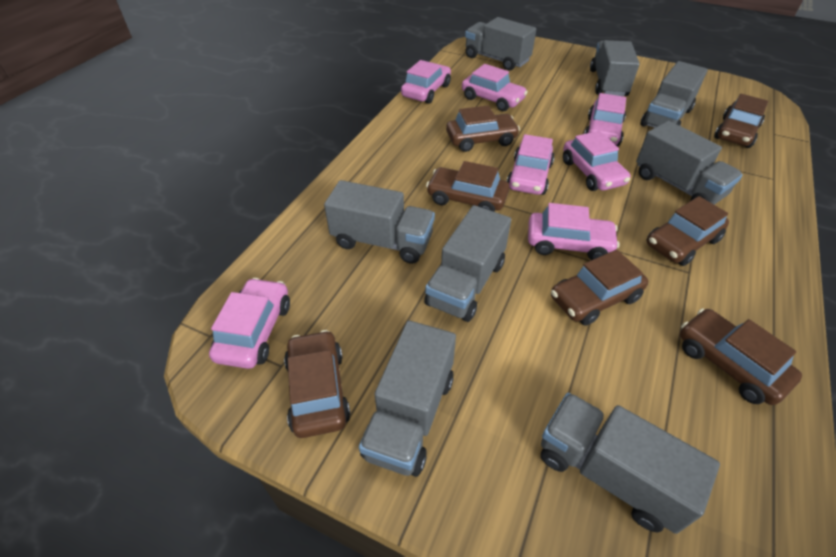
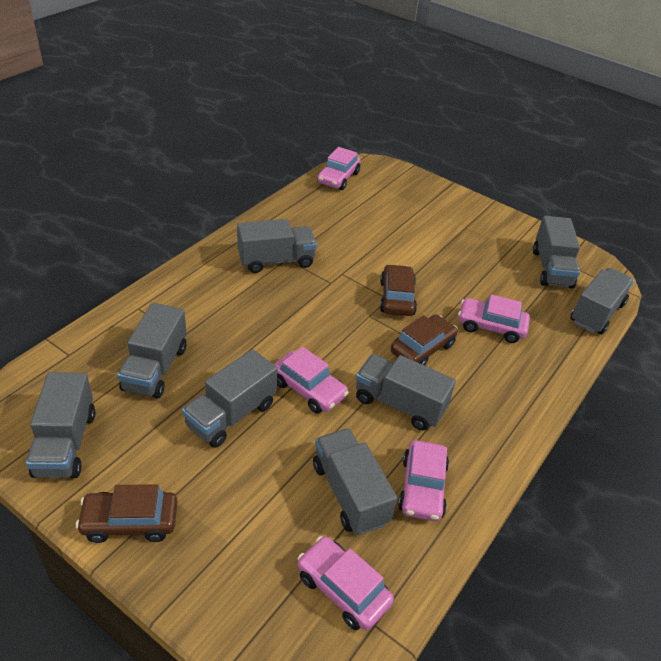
brown car: 7 -> 3
pink car: 7 -> 5

